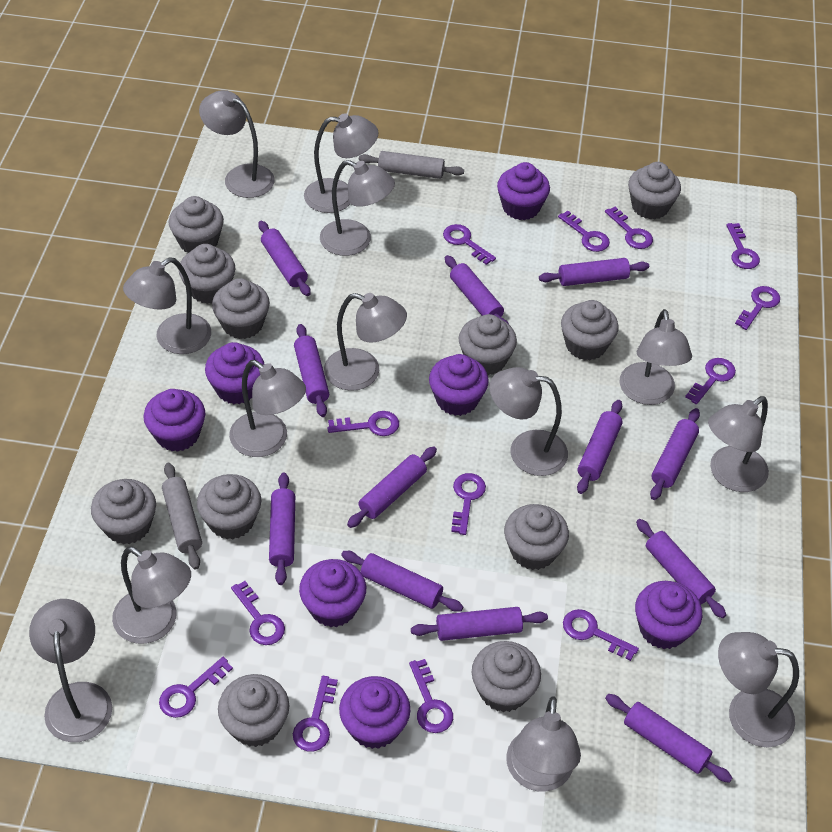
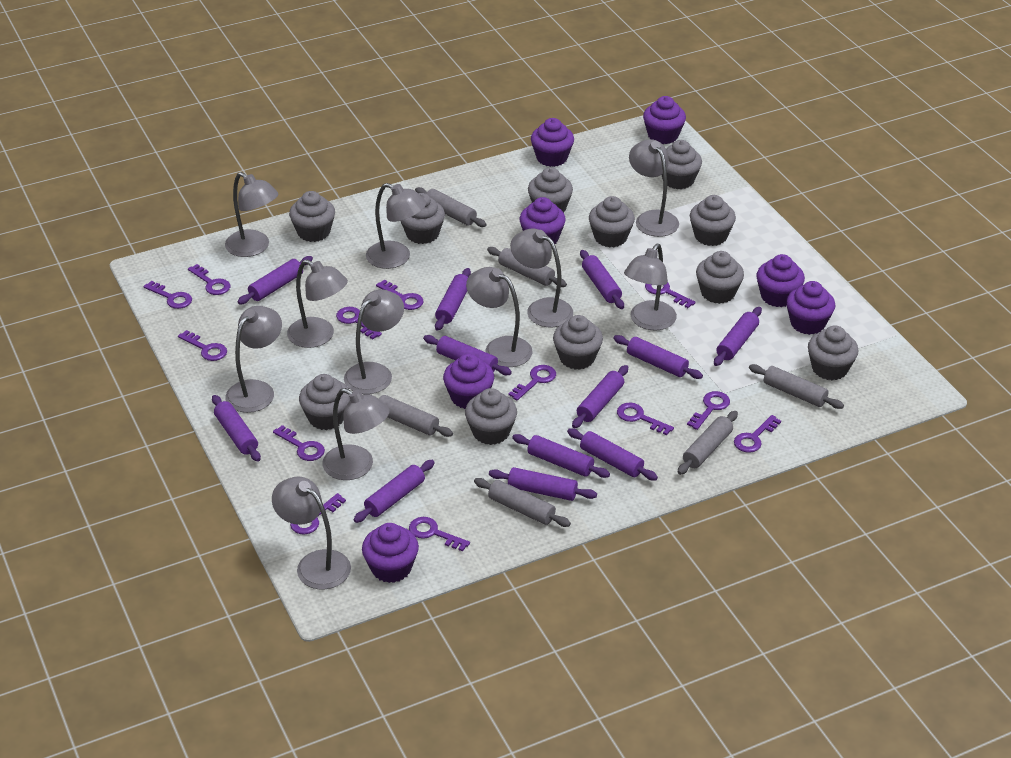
grey lamp: 13 -> 11
grey rolling pin: 2 -> 6

